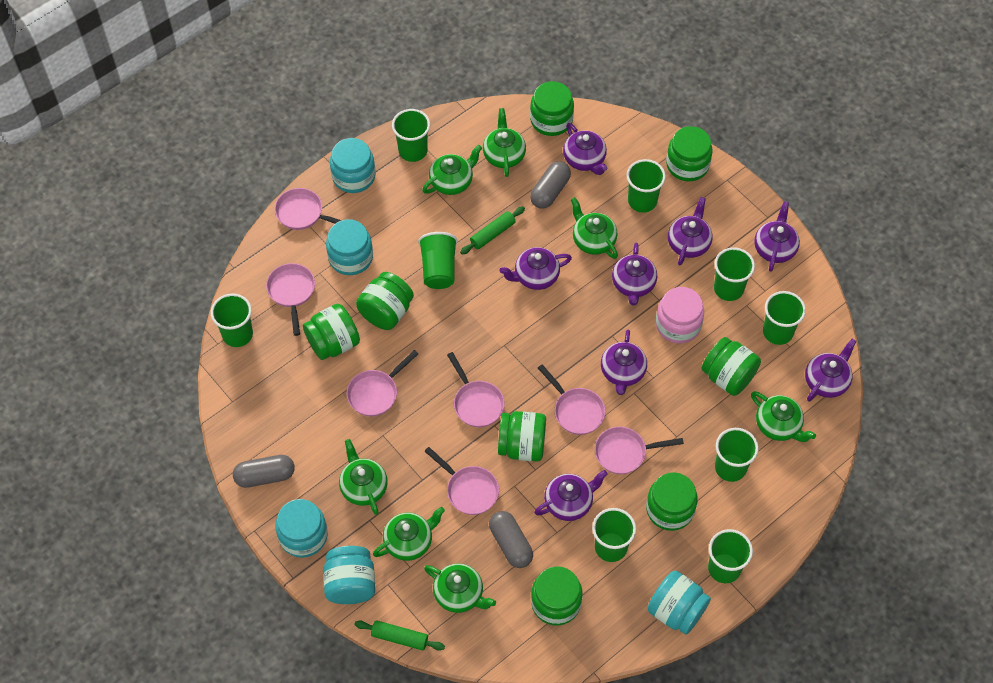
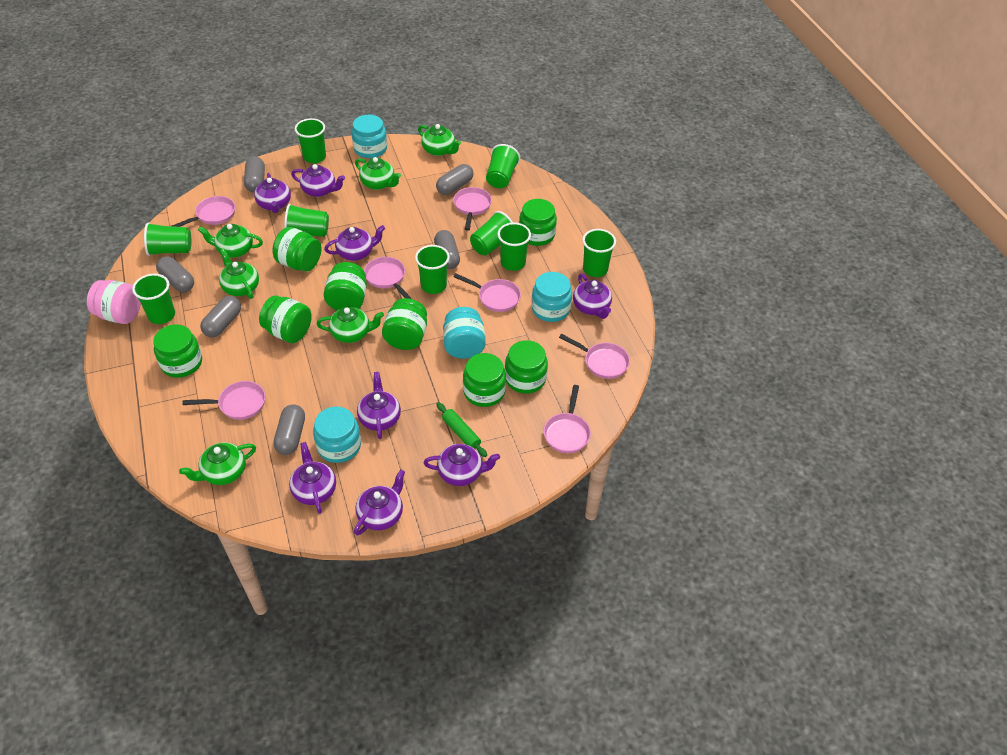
green rolling pin: 2 -> 1
green teapot: 7 -> 6
grey capsule: 3 -> 6
turquoise jar: 5 -> 4

